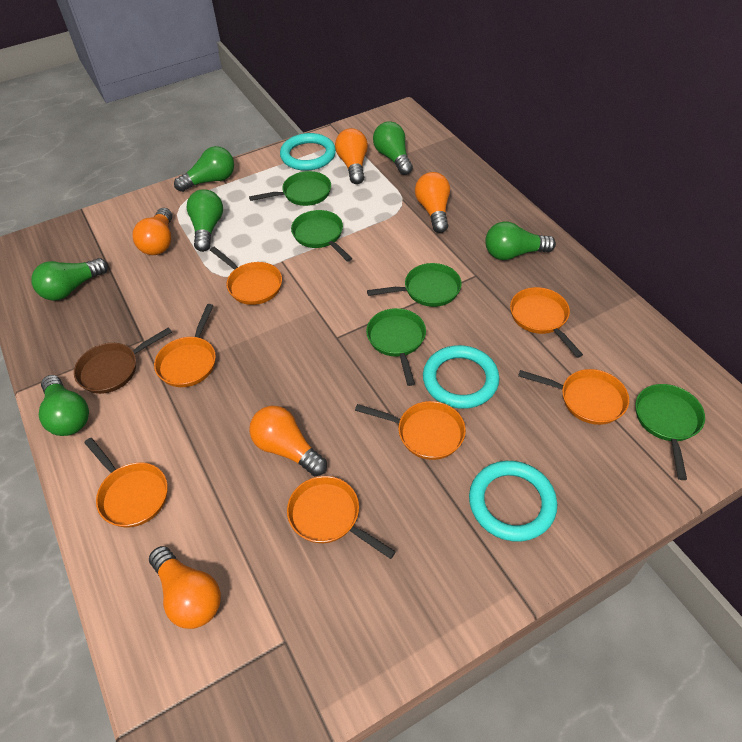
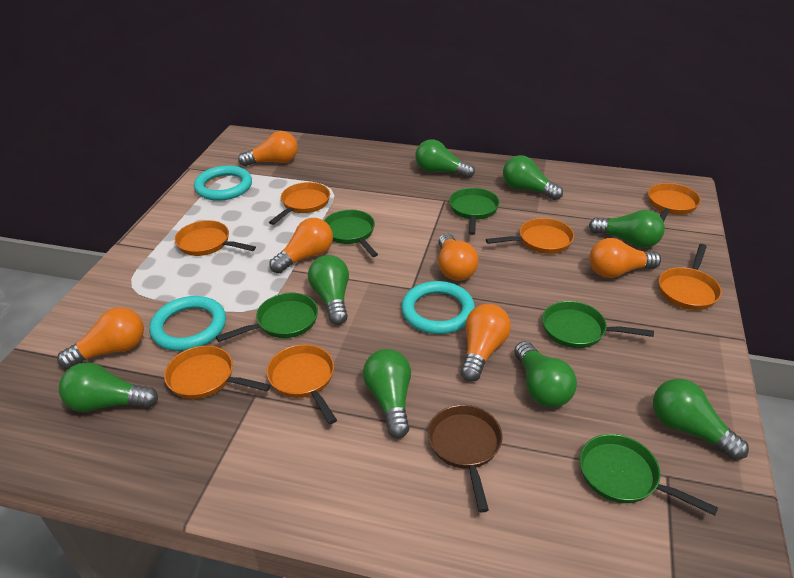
green light bulb: 6 -> 8
orange light bulb: 5 -> 6

